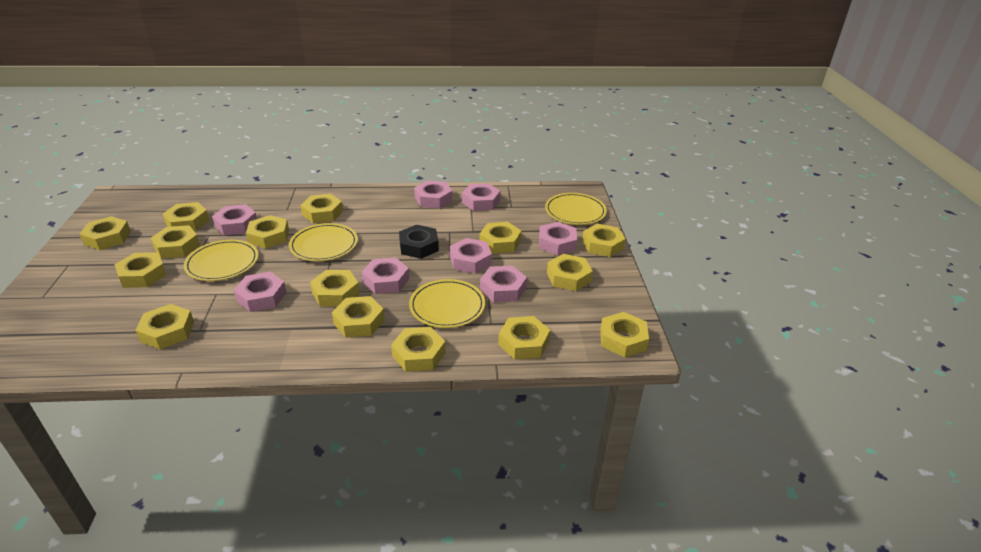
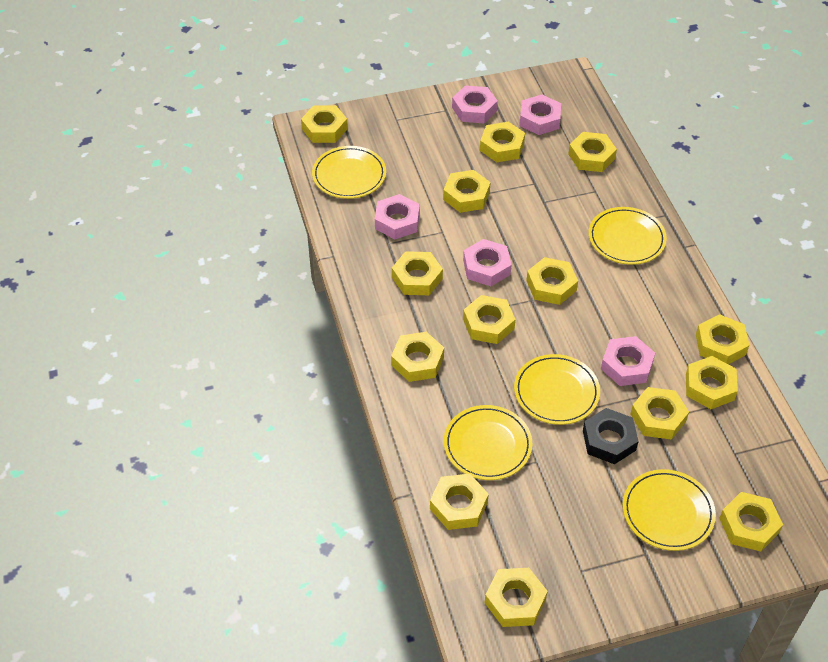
pink nut: 8 -> 5
yellow nut: 15 -> 14
yellow plate: 4 -> 5

